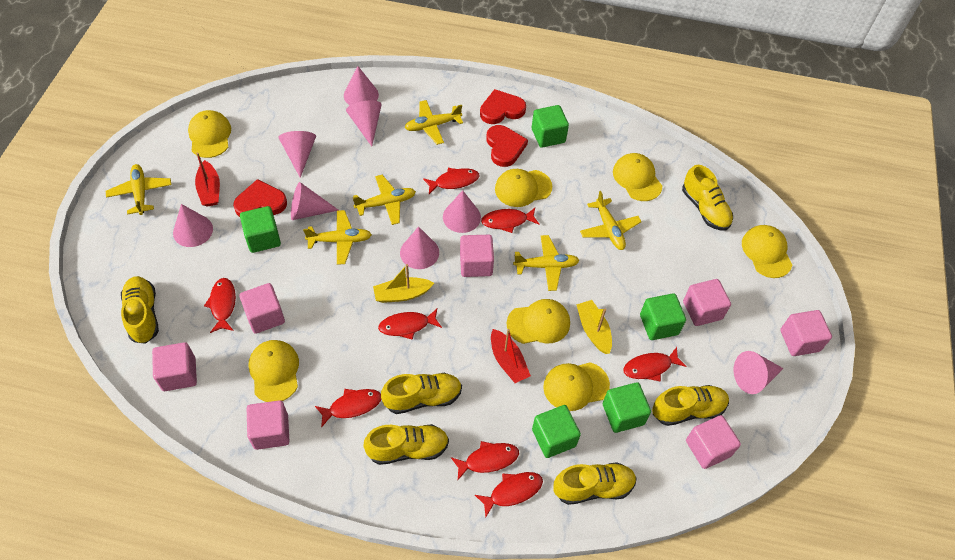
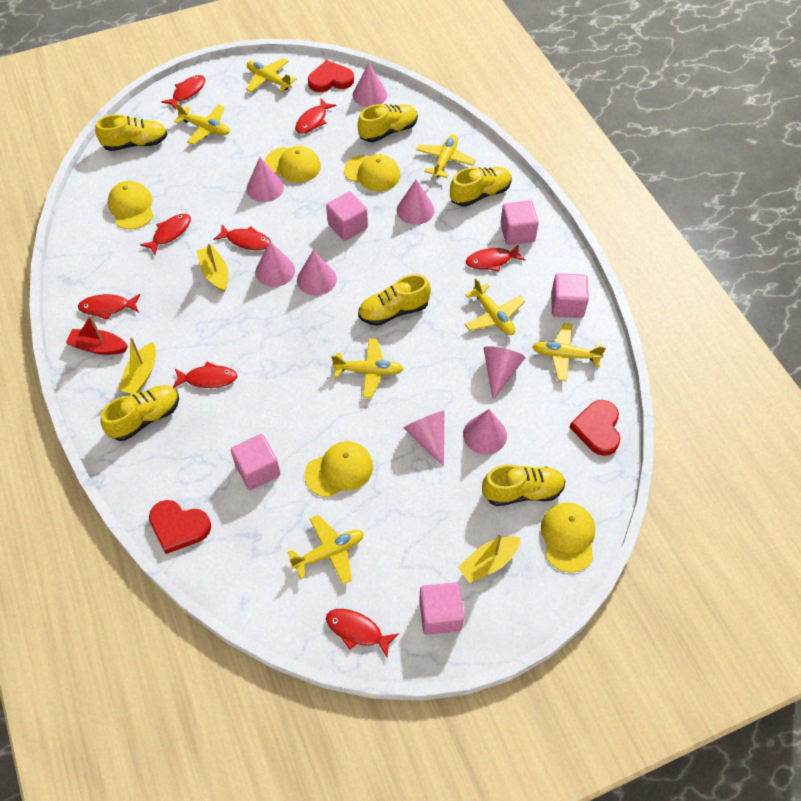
green cube: 5 -> 0
pink cube: 7 -> 5
red boat: 2 -> 1
yellow boat: 2 -> 3
yellow cap: 7 -> 5
yellow plane: 6 -> 7

